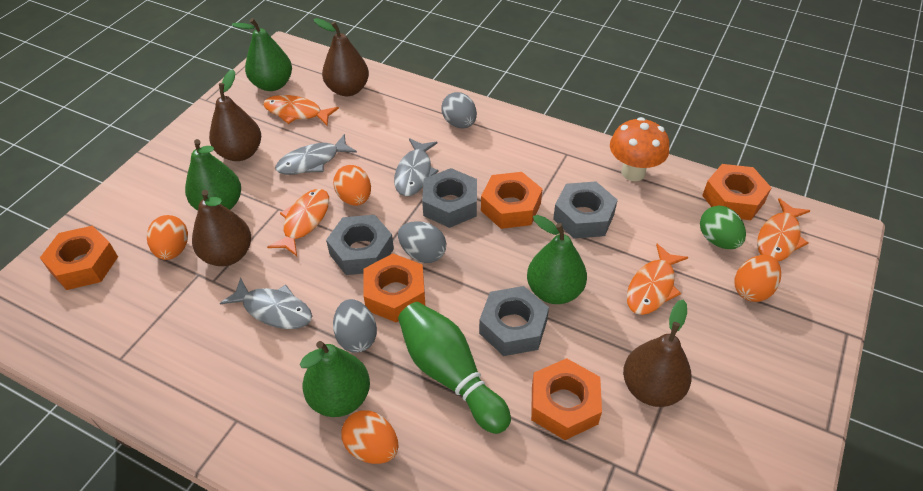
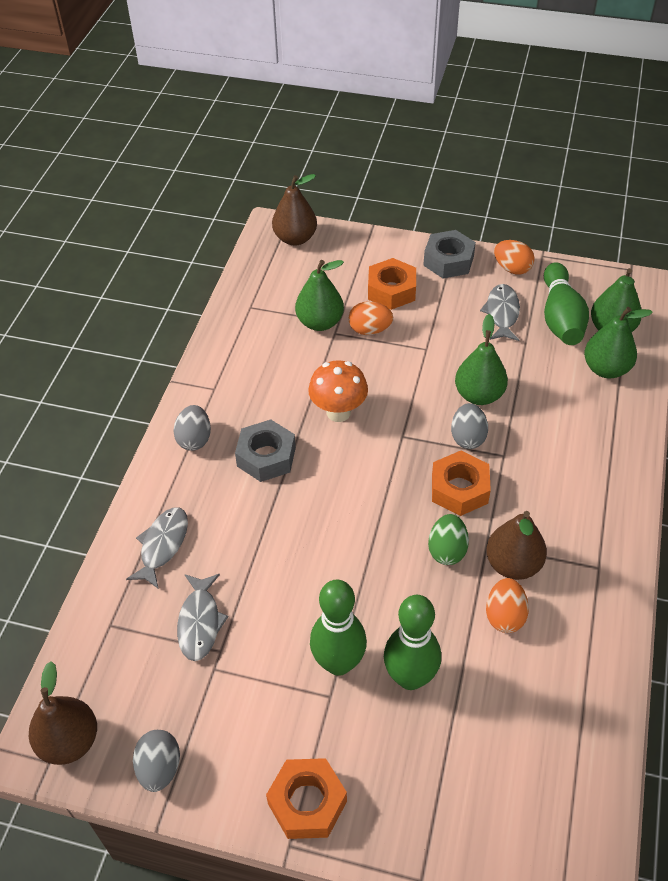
brown pear: 4 -> 3
green bowling pin: 1 -> 3
grey nut: 4 -> 2
orange egg: 4 -> 3
orange fish: 4 -> 0
orange nut: 5 -> 3

